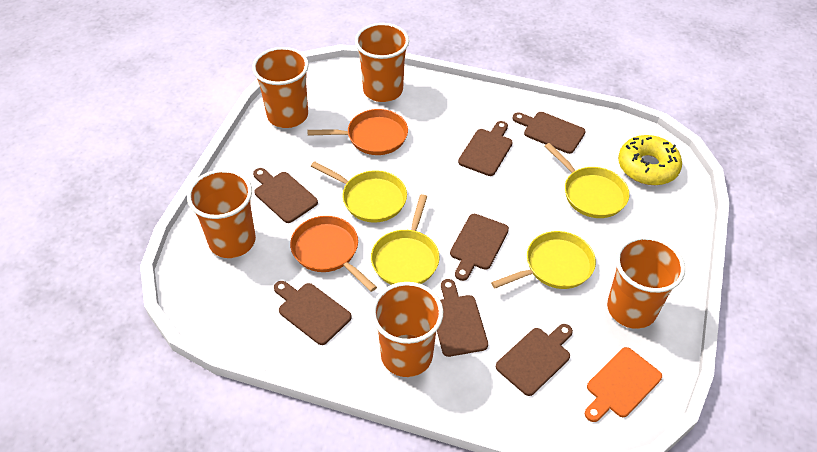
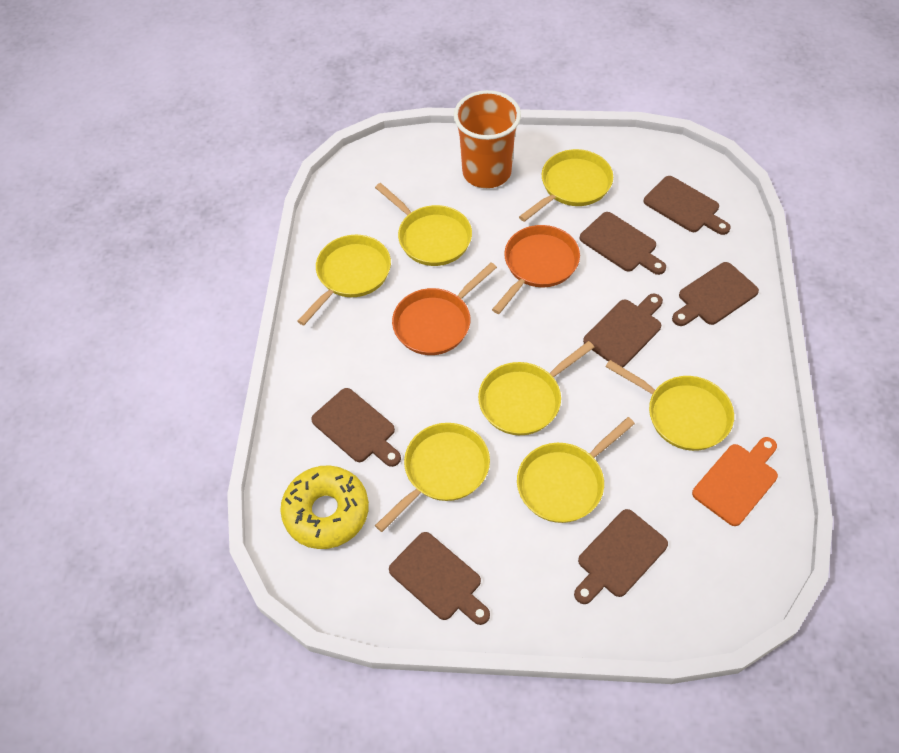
orange cup: 5 -> 1
yellow pan: 4 -> 7

